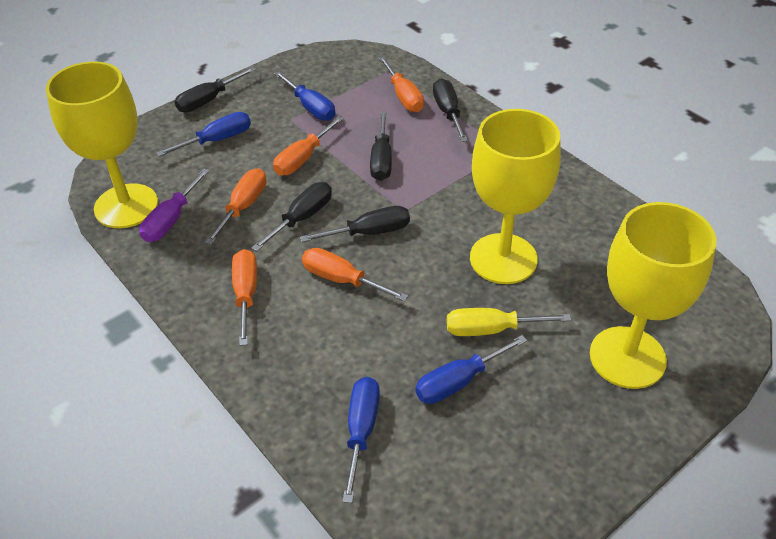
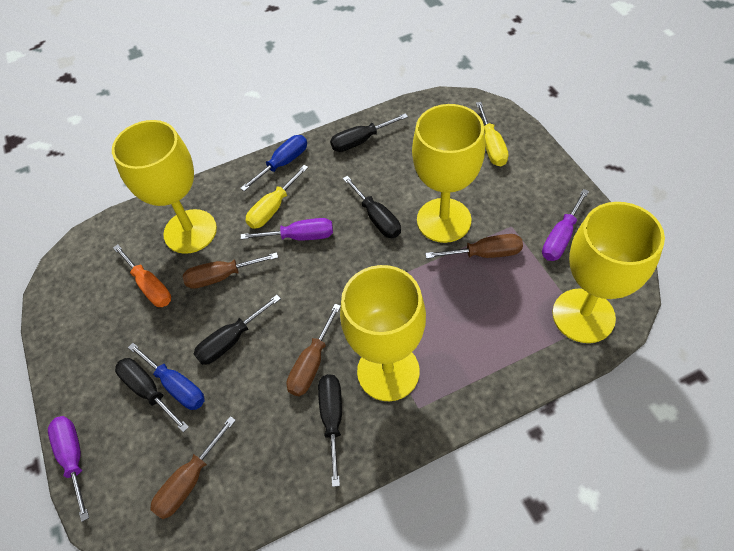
blue screwdriver: 4 -> 2
brown screwdriver: 0 -> 4
orange screwdriver: 5 -> 1
purple screwdriver: 1 -> 3
yellow goblet: 3 -> 4
yellow screwdriver: 1 -> 2

